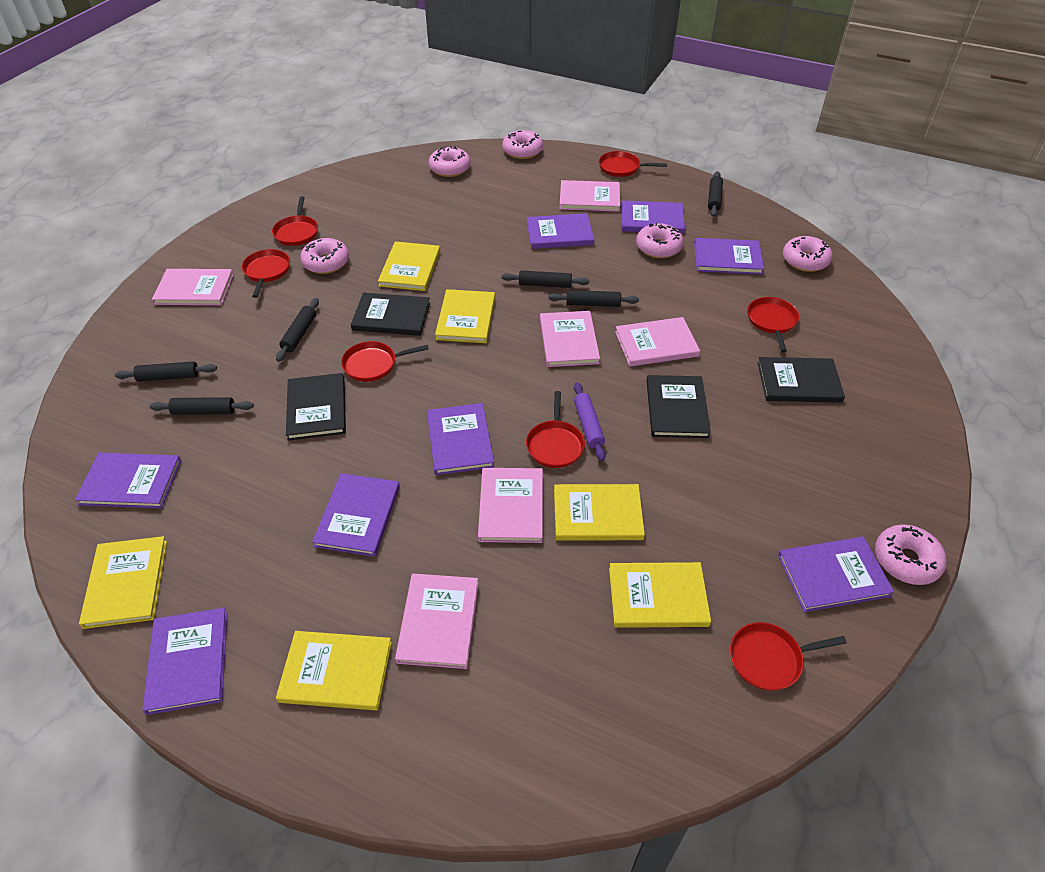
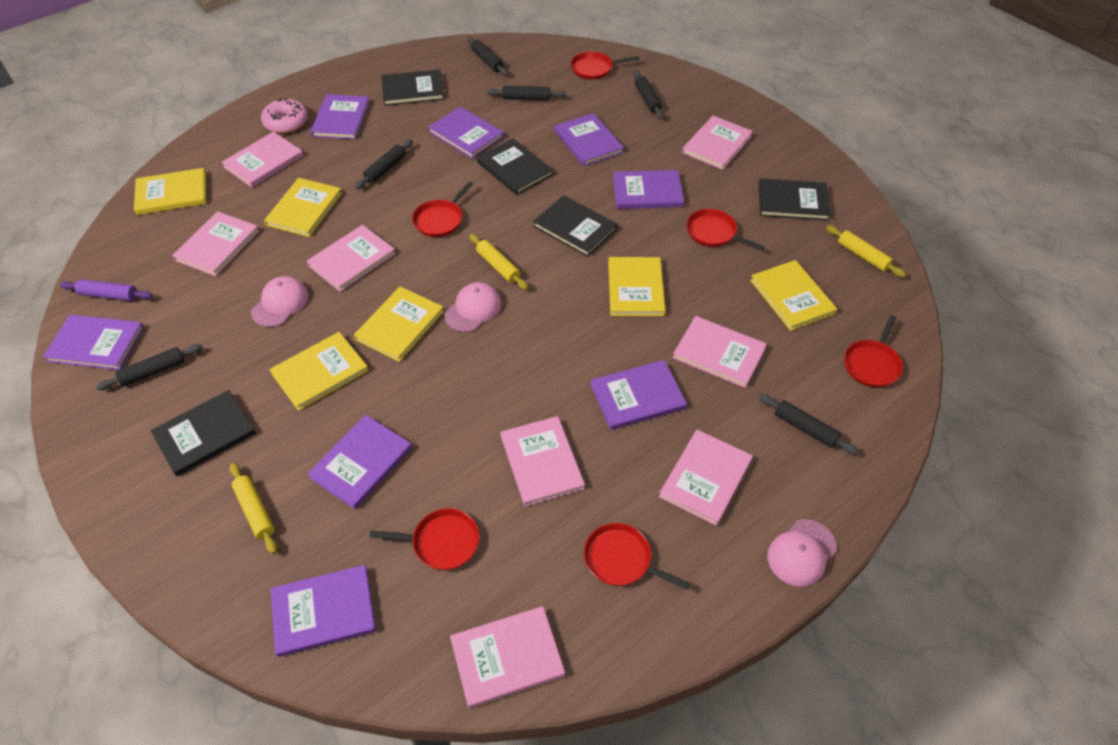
black book: 4 -> 5
pink book: 6 -> 8
pink cap: 0 -> 3
pink donut: 6 -> 1
red pan: 7 -> 6
yellow rolling pin: 0 -> 3

